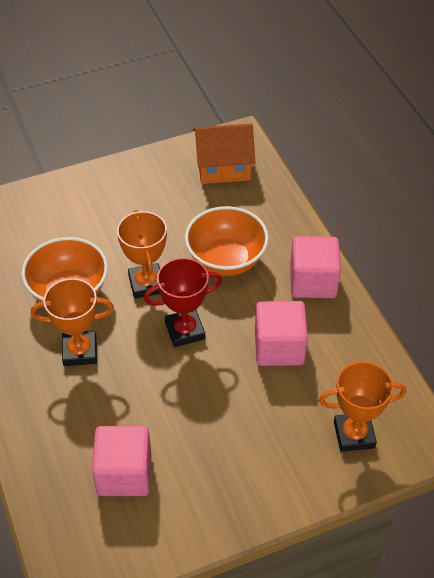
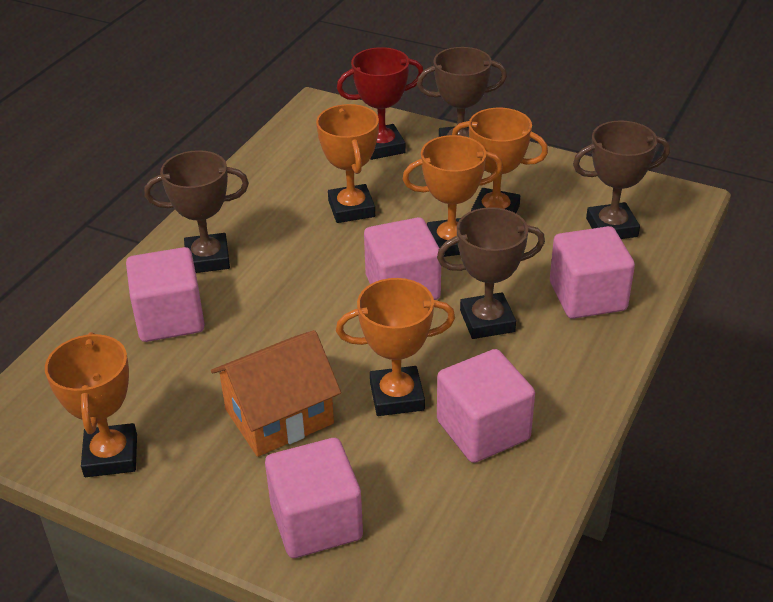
brown trophy: 0 -> 4
orange bowl: 2 -> 0
orange trophy: 3 -> 5
pink cube: 3 -> 5

